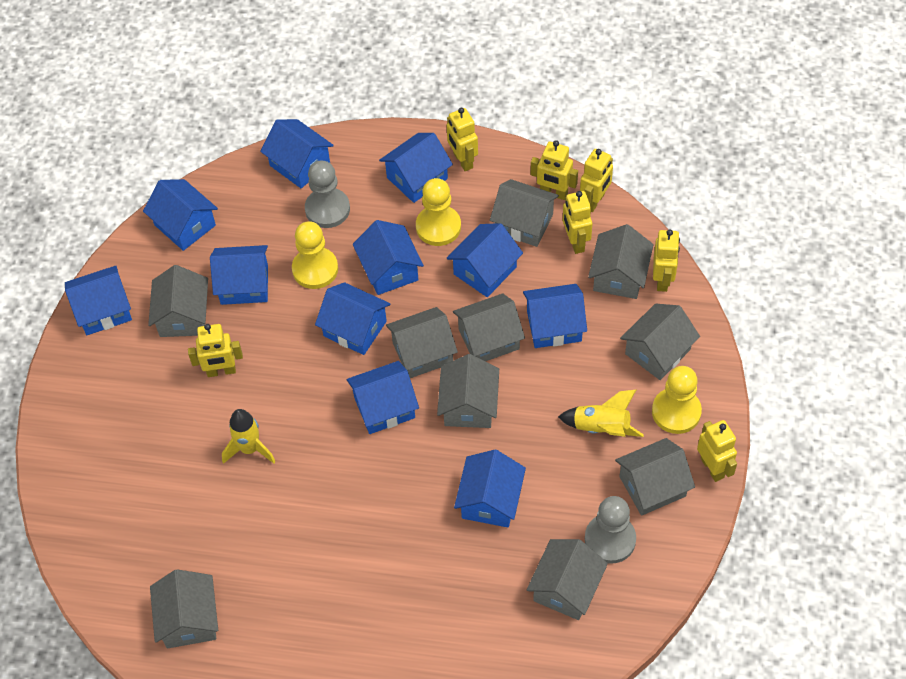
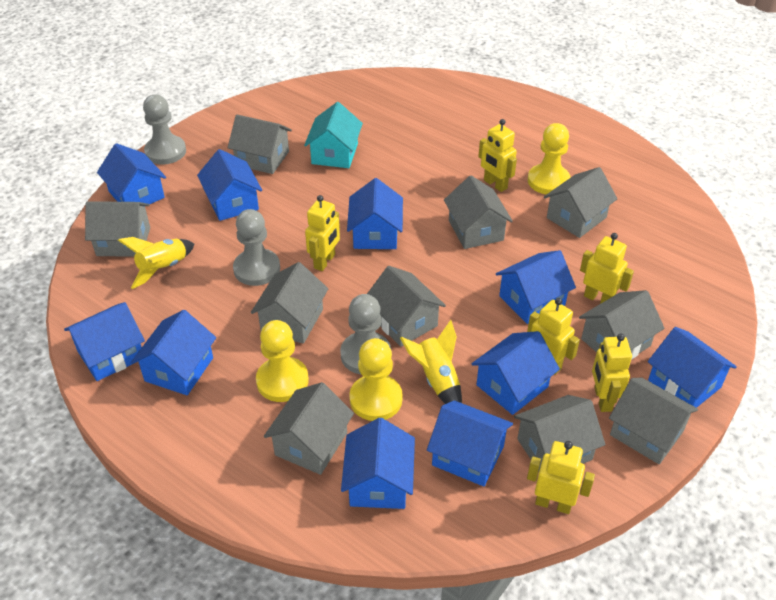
blue house: 11 -> 10
grey pawn: 2 -> 3
turquoise house: 0 -> 1
yellow robot: 7 -> 6

